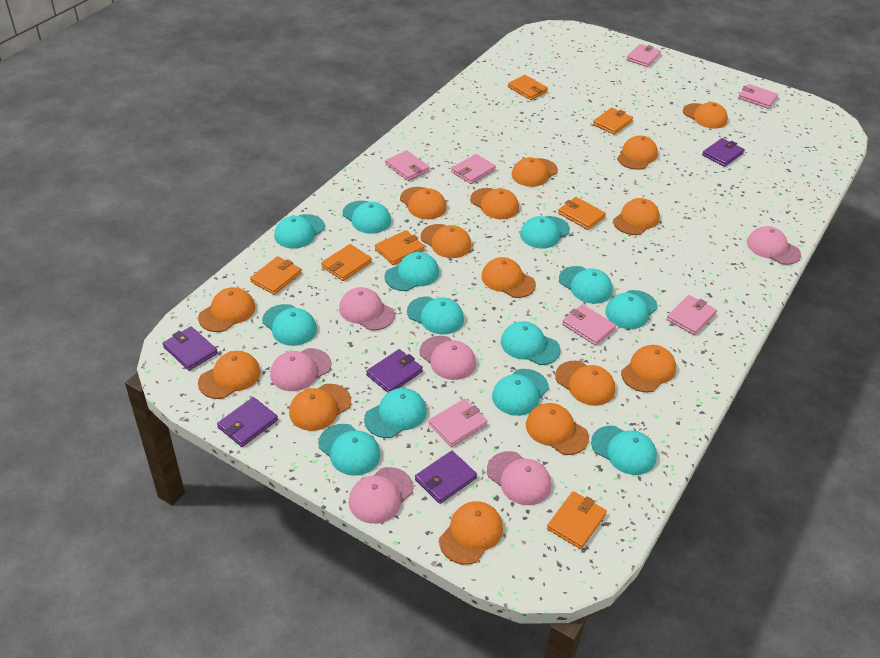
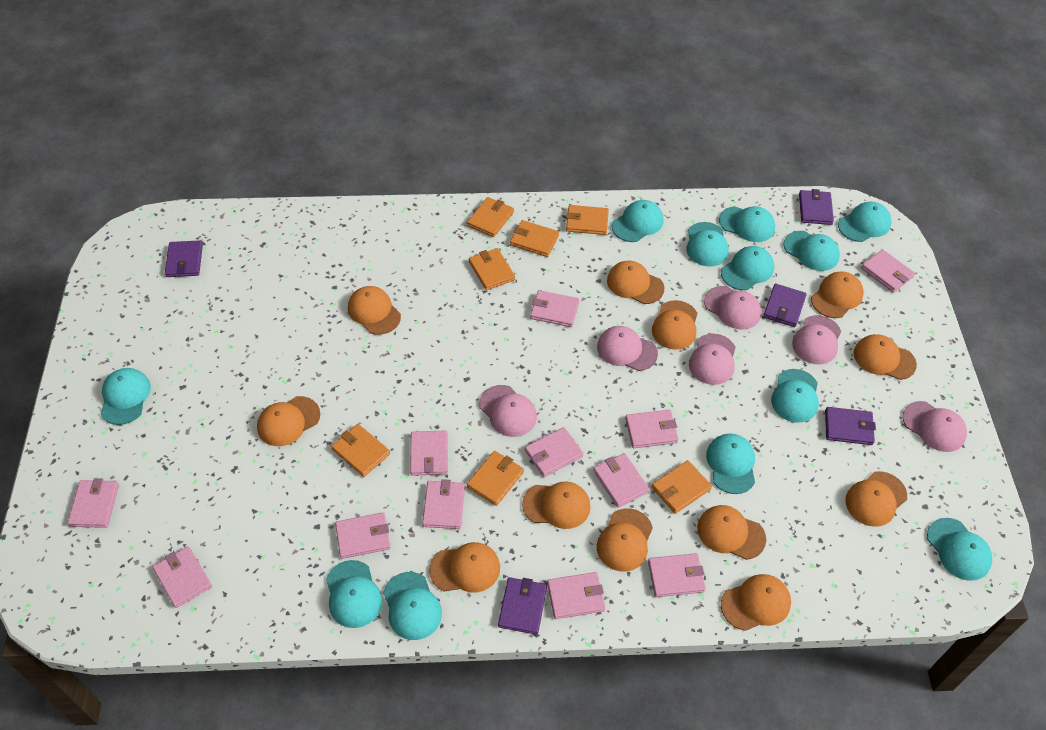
orange cap: 15 -> 12
pink wallet: 7 -> 12
turquoise cap: 13 -> 12

